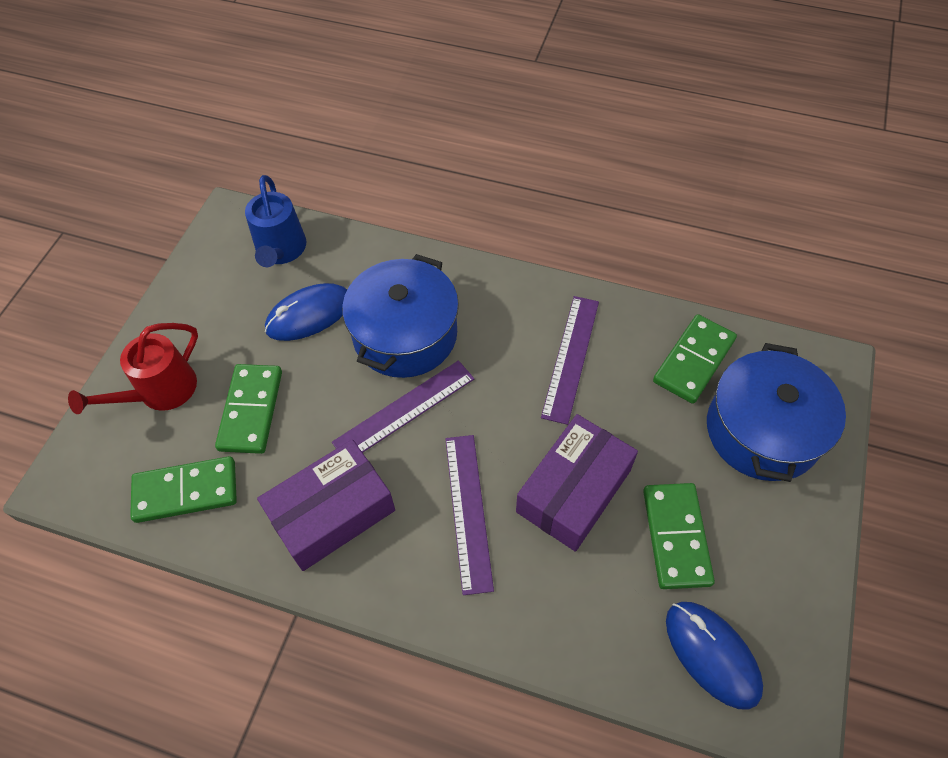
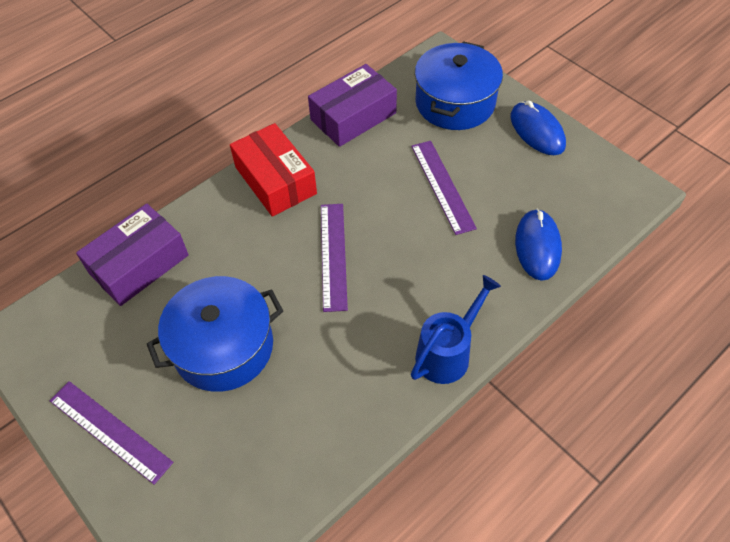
green domino: 4 -> 0
red box: 0 -> 1
red watering can: 1 -> 0

